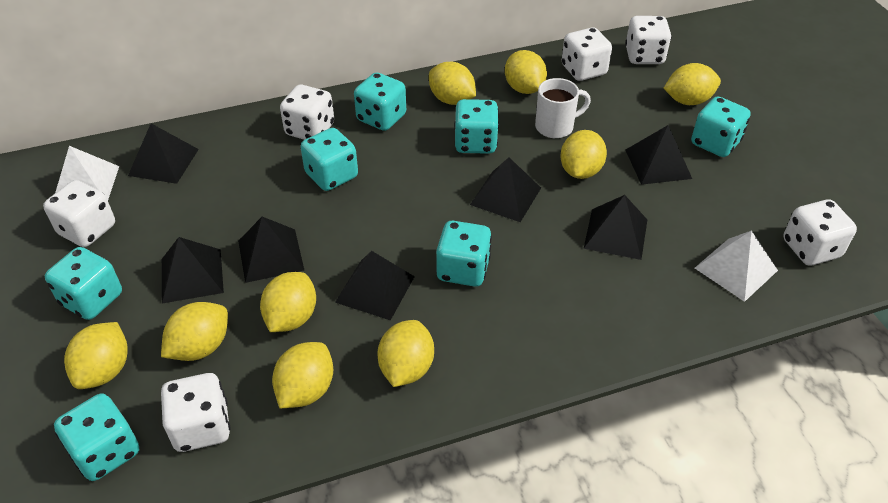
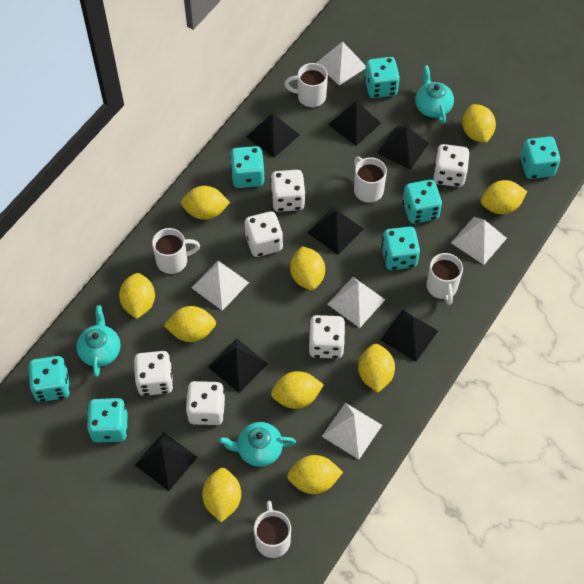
turquoise teapot: 0 -> 3
white mug: 1 -> 5
white pyramid: 2 -> 5
yellow lemon: 9 -> 10

